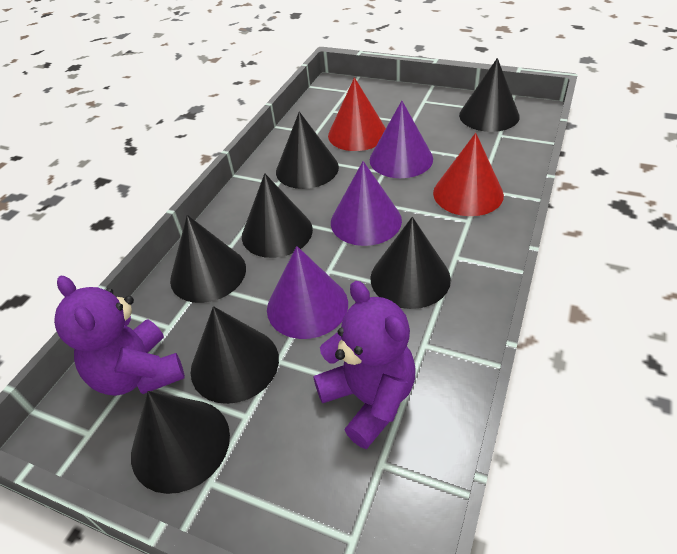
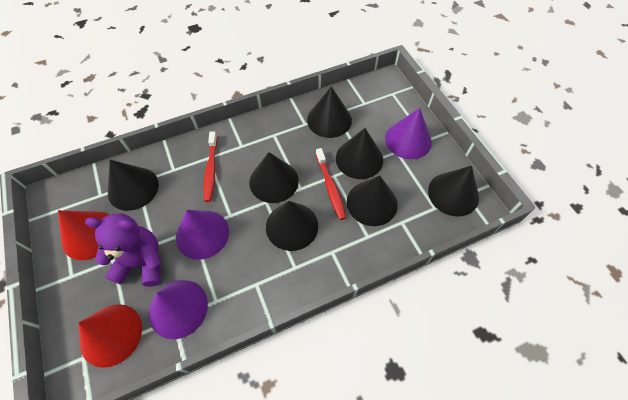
purple teddy bear: 2 -> 1
red toothbrush: 0 -> 2

